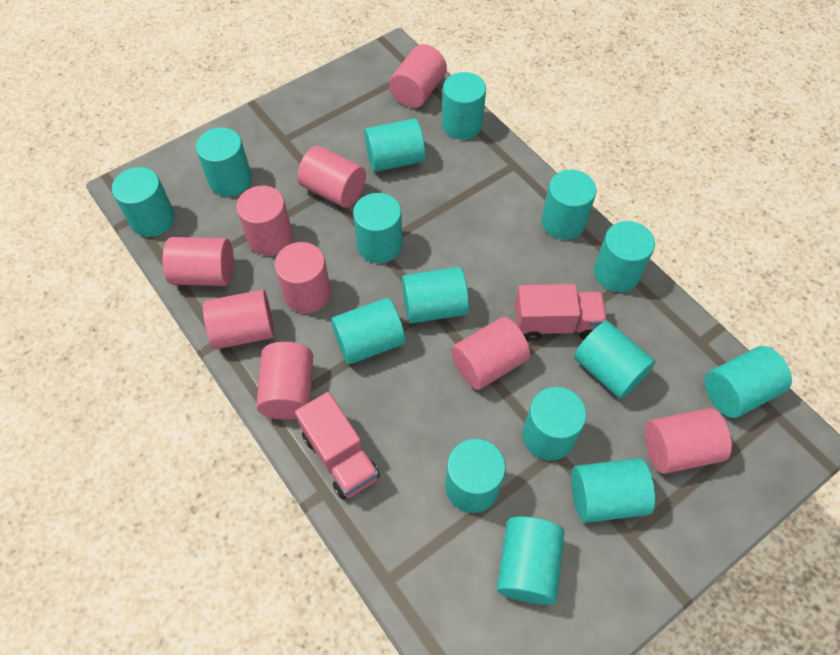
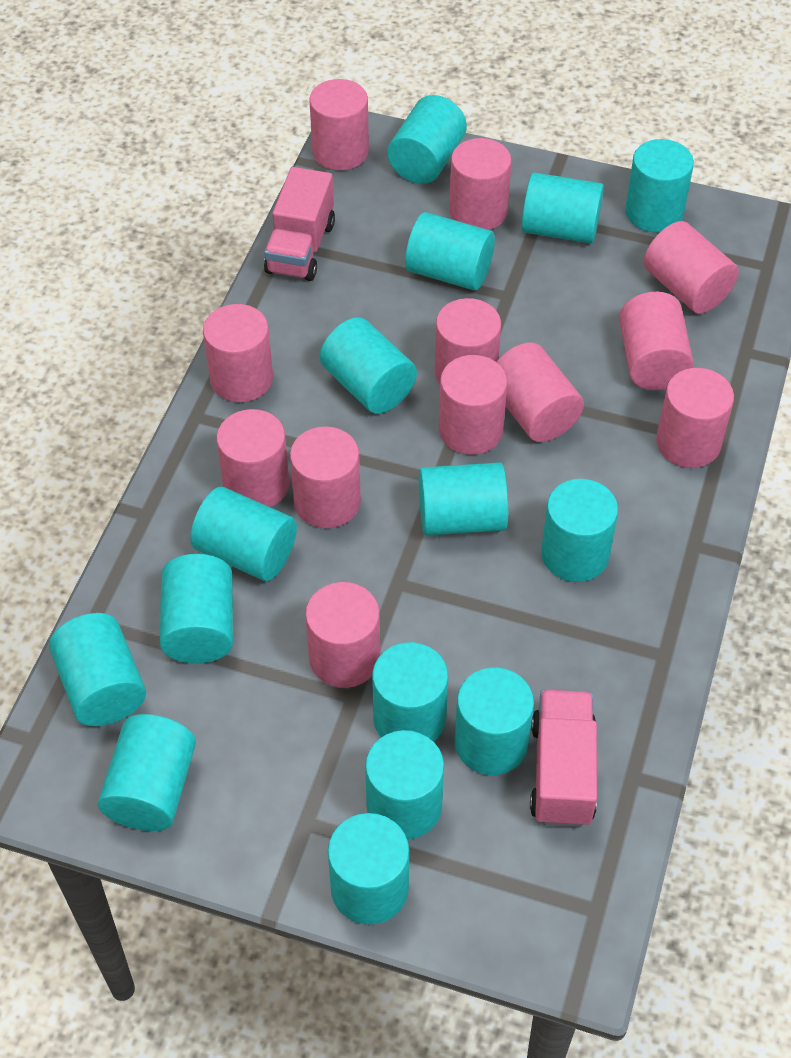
pink cylinder: 9 -> 12

